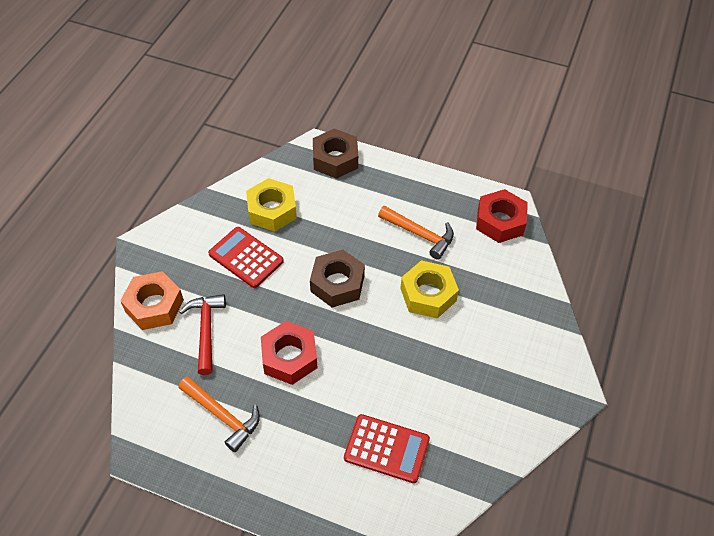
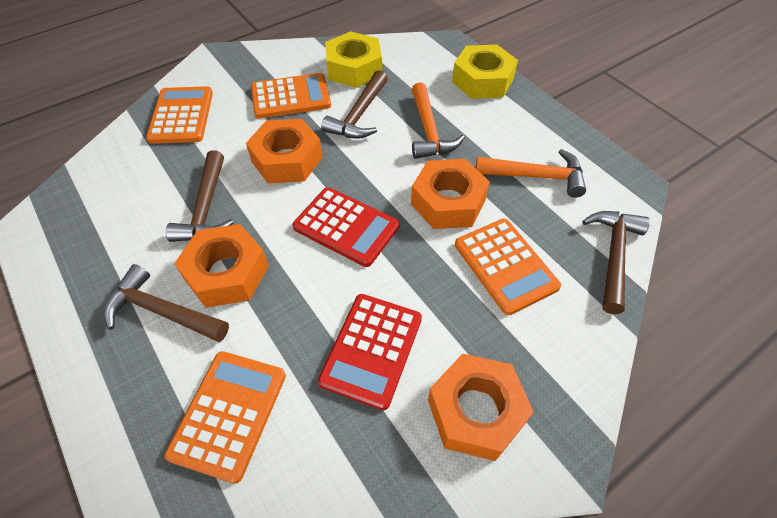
brown hammer: 0 -> 4
brown nut: 2 -> 0
orange calculator: 0 -> 4
orange nut: 1 -> 4
red hammer: 1 -> 0
red nut: 2 -> 0

